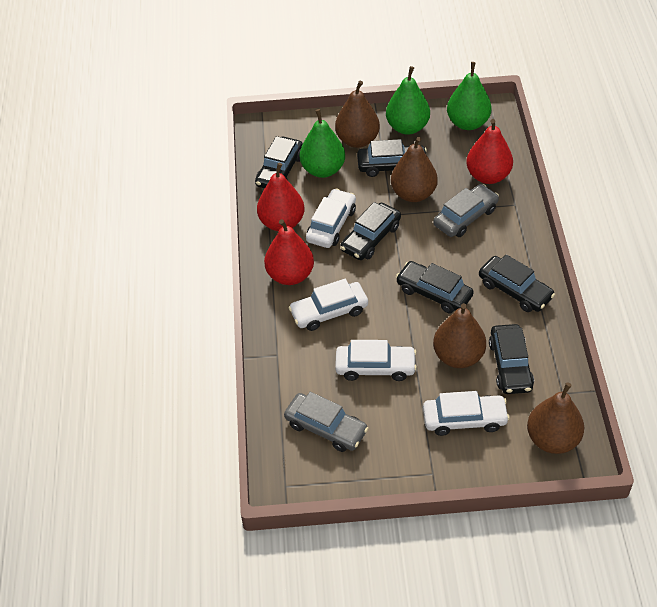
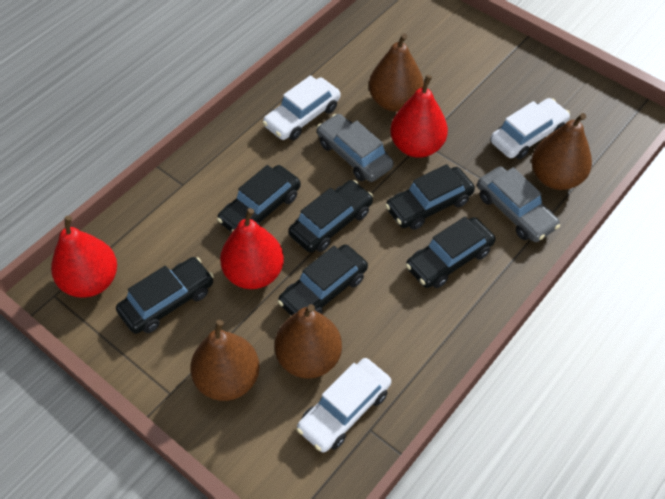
green pear: 3 -> 0
white car: 4 -> 3

